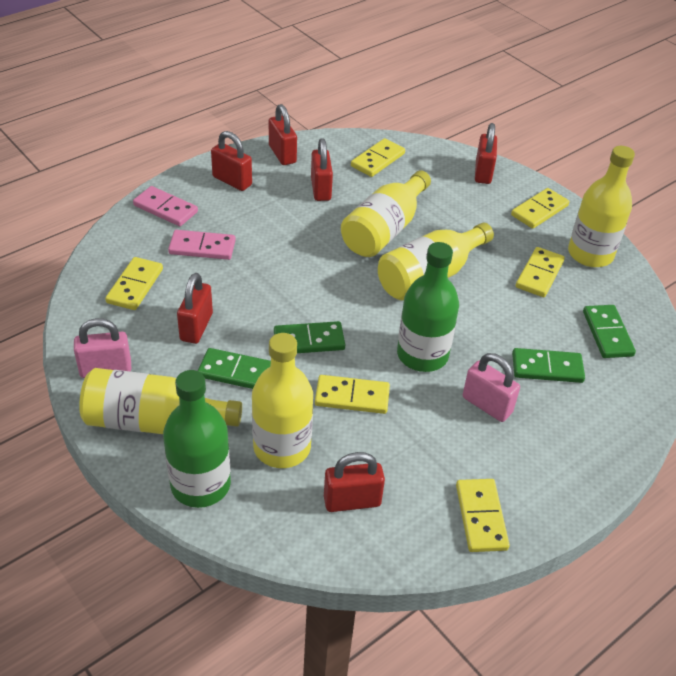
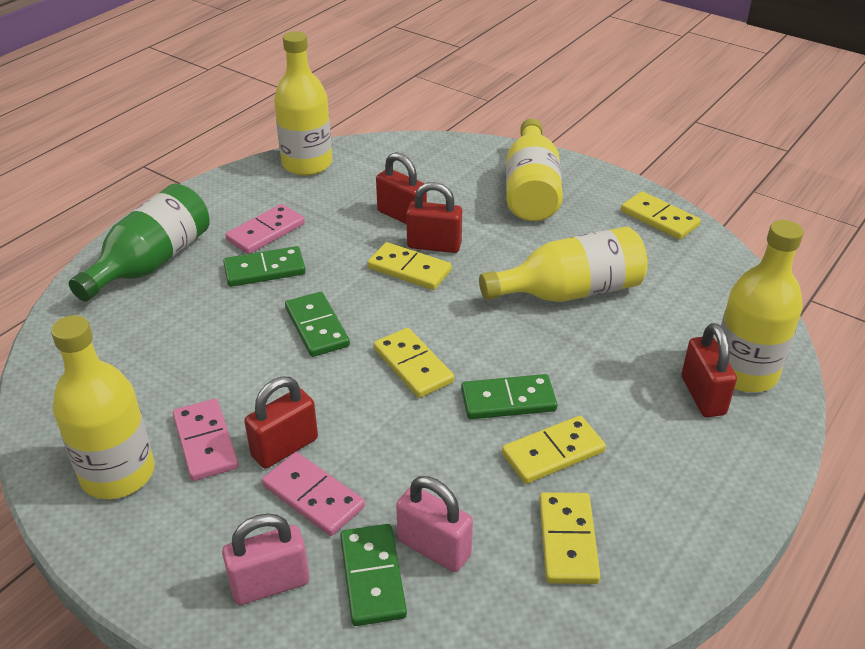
green bottle: 2 -> 1
pink domino: 2 -> 3
red padlock: 6 -> 4
yellow domino: 6 -> 5

